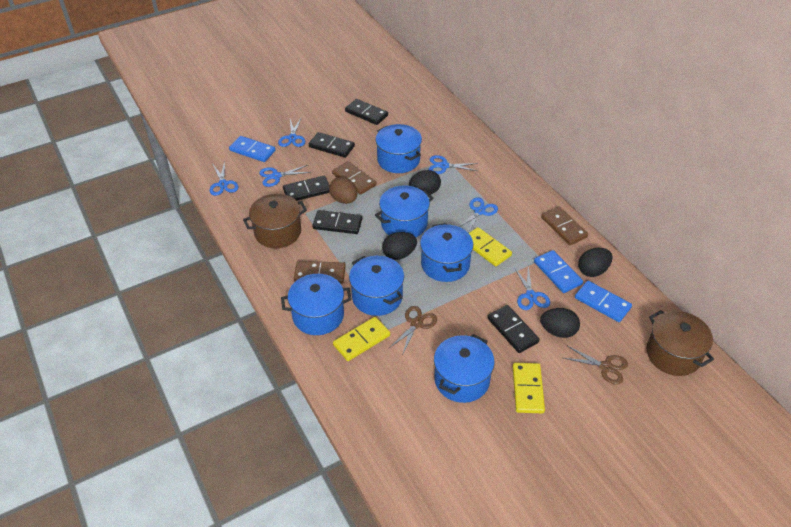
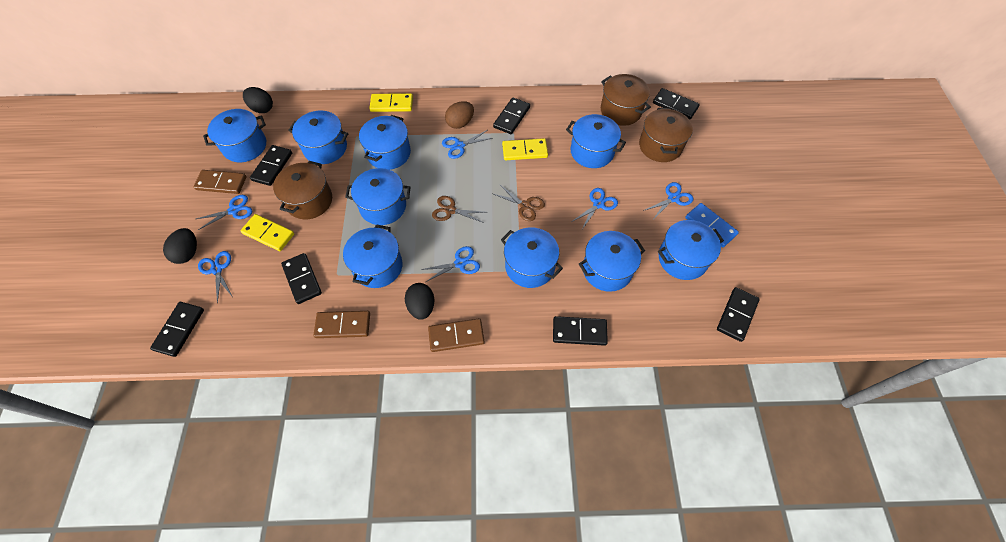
black domino: 5 -> 7
black egg: 4 -> 3
blue domino: 3 -> 1
blue pot: 6 -> 9
brown pot: 2 -> 3

